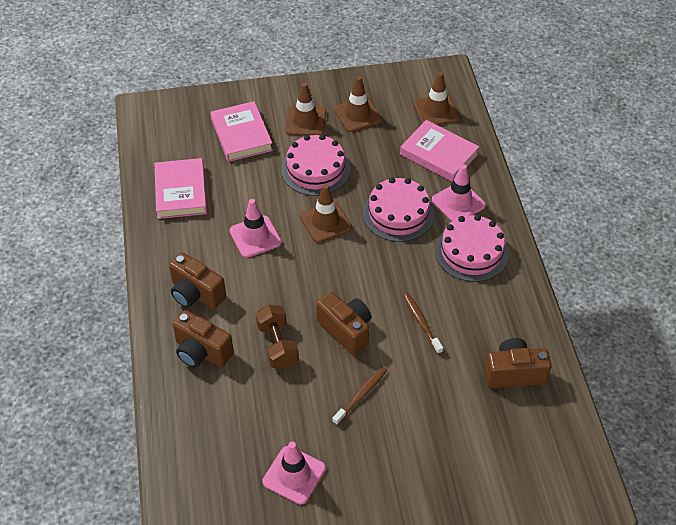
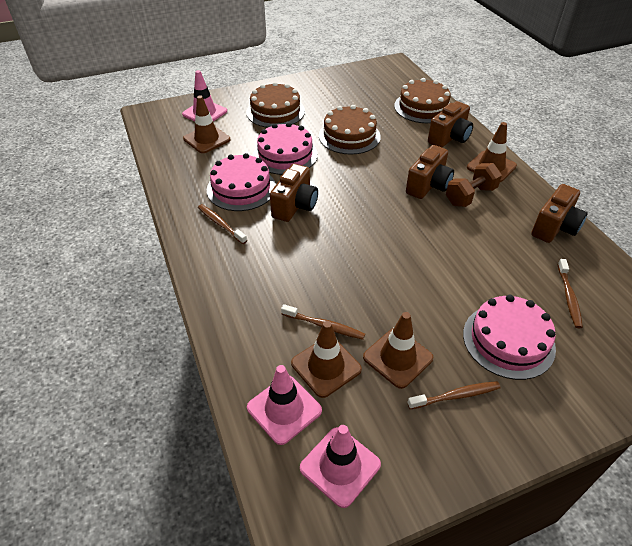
brown cake: 0 -> 3
brown toothbrush: 2 -> 4
pink book: 3 -> 0

